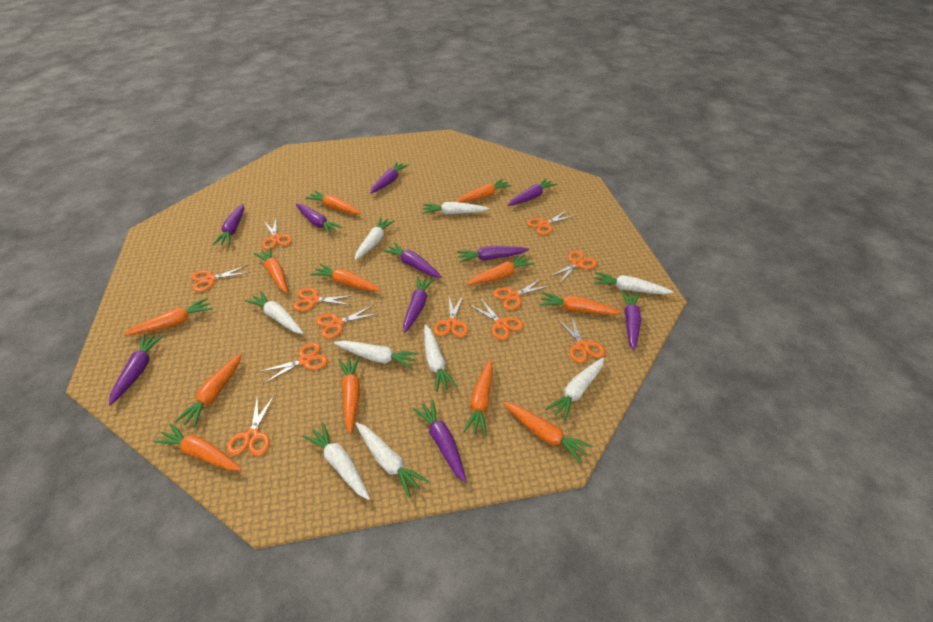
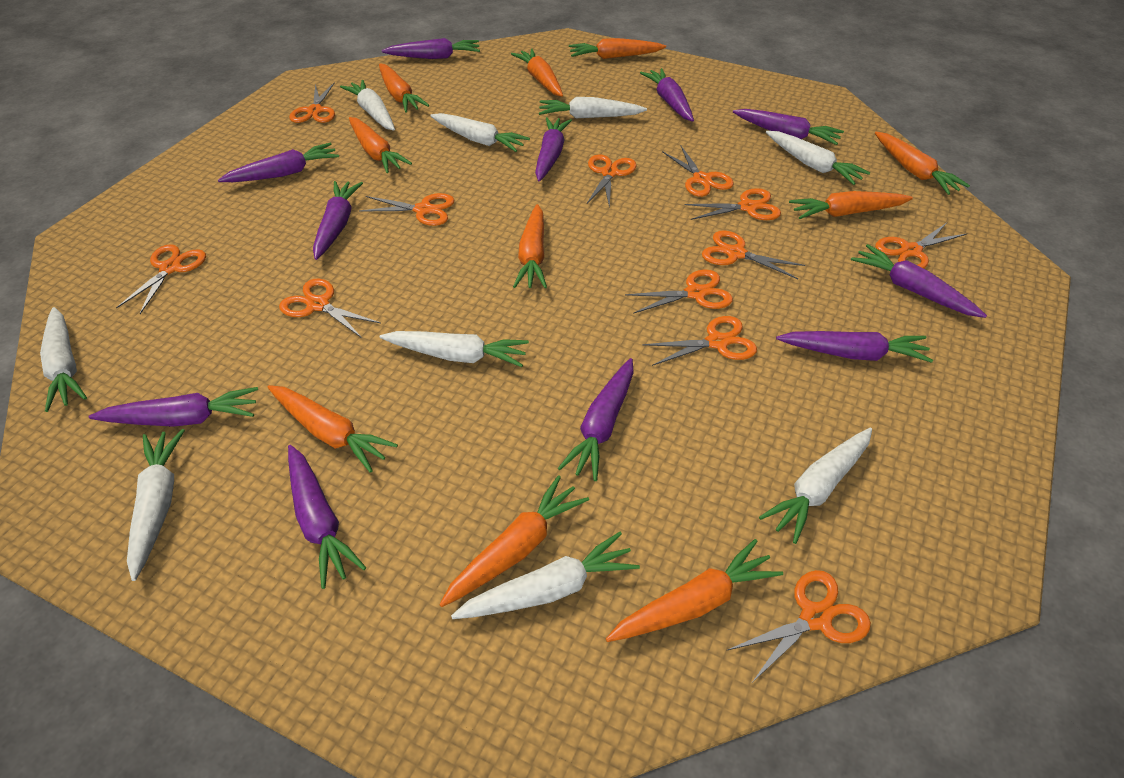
orange carrot: 12 -> 10
purple carrot: 10 -> 11

